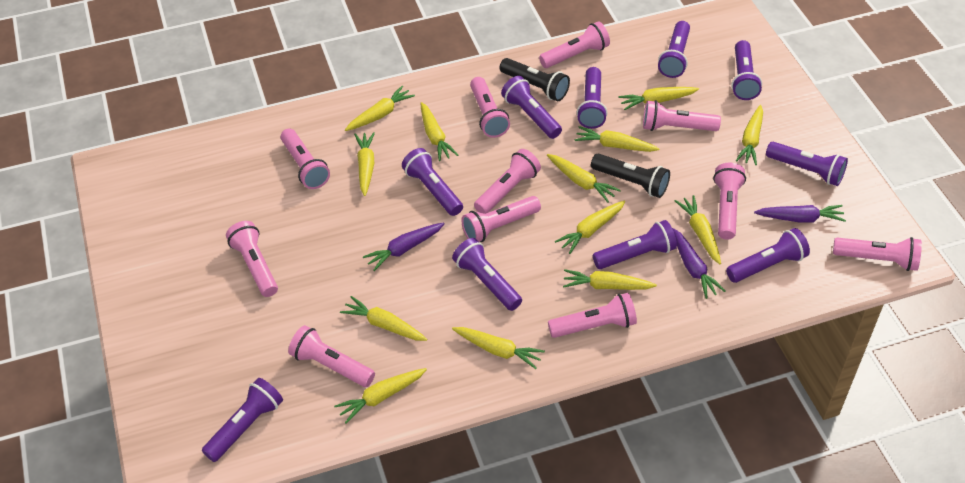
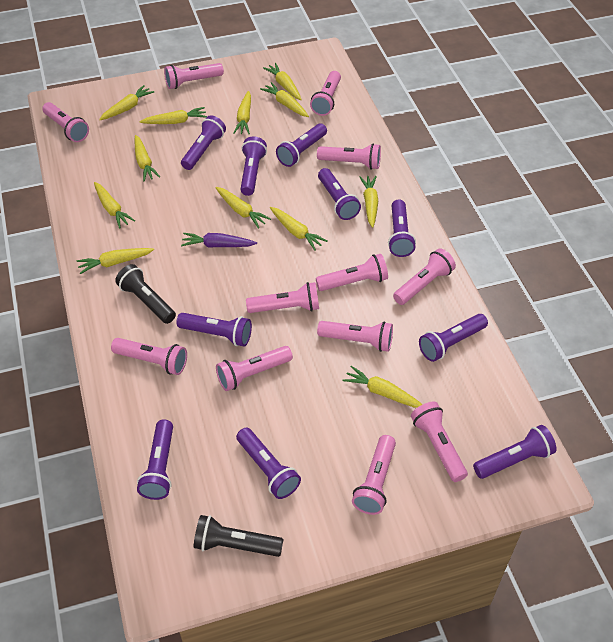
pink flashlight: 11 -> 12
purple carrot: 3 -> 1
yellow carrot: 13 -> 12

